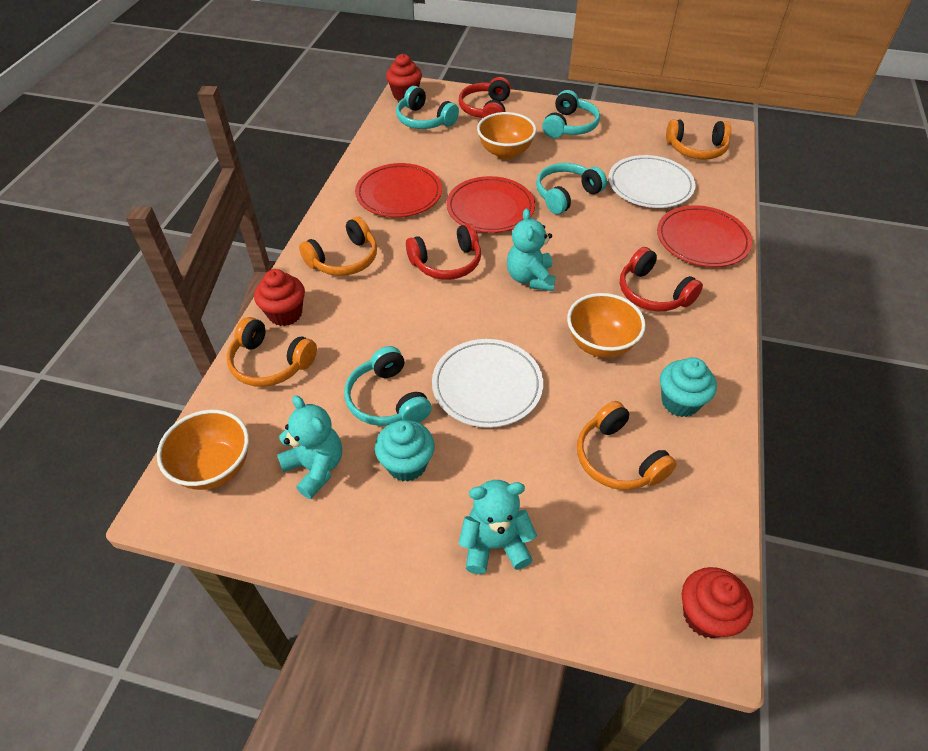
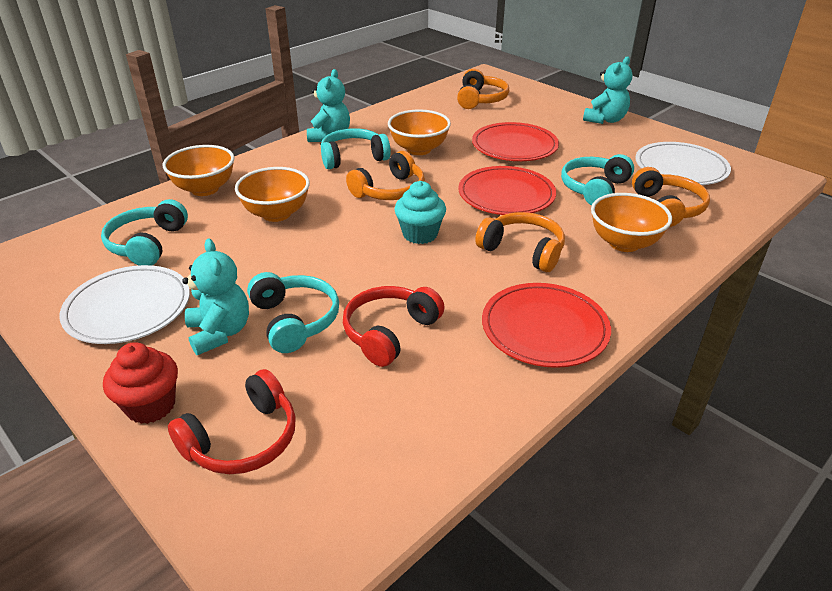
orange bowl: 3 -> 4
red cupcake: 3 -> 1
red headphones: 3 -> 2
turquoise cupcake: 2 -> 1

